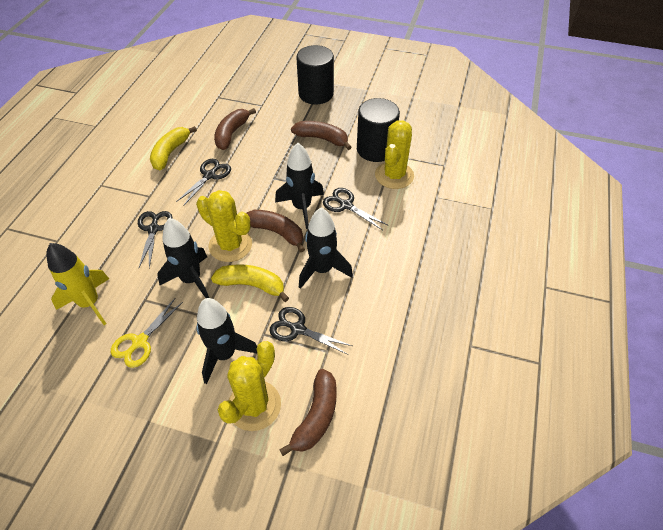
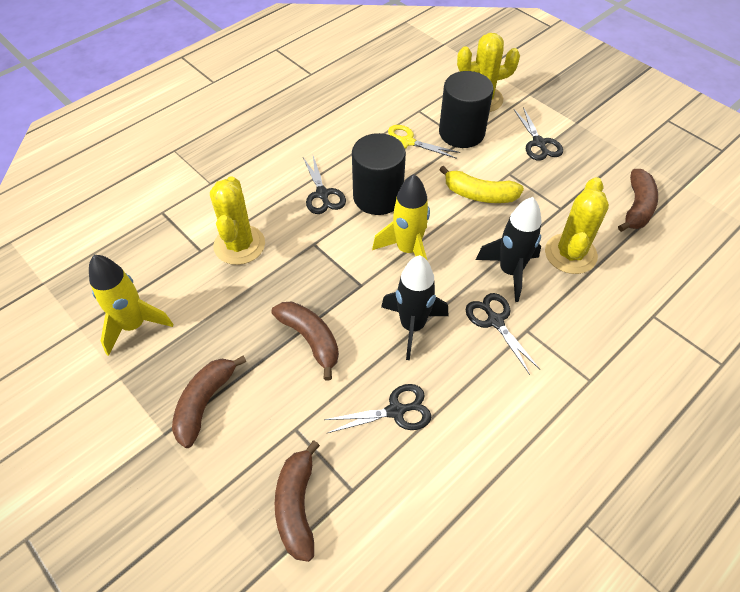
black rocket: 4 -> 2
yellow banana: 2 -> 1
yellow rocket: 1 -> 2

